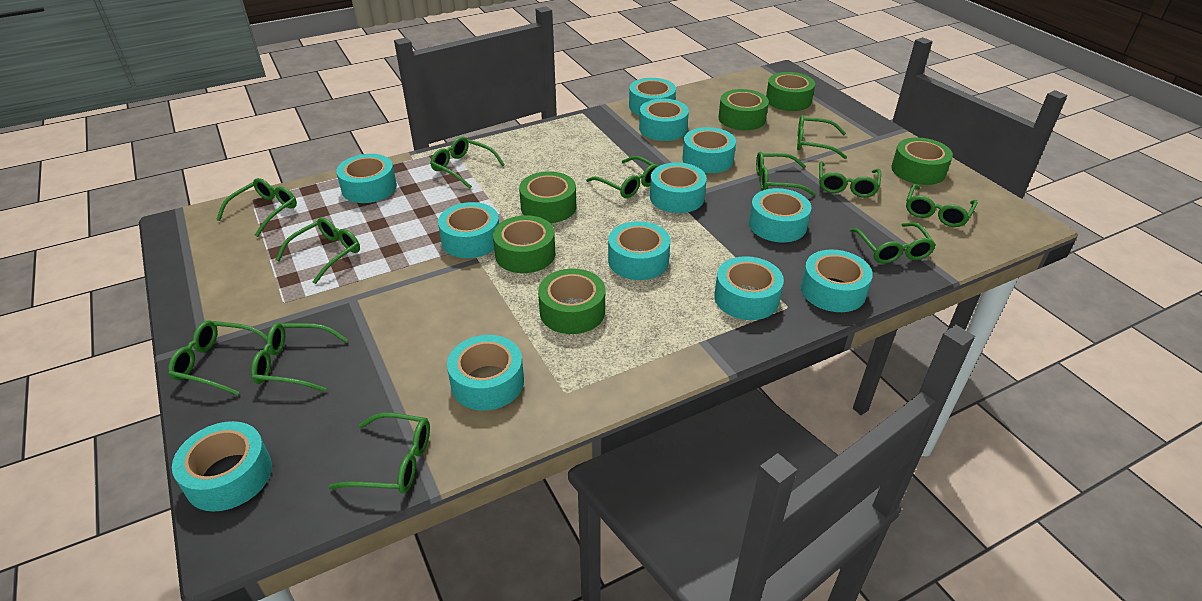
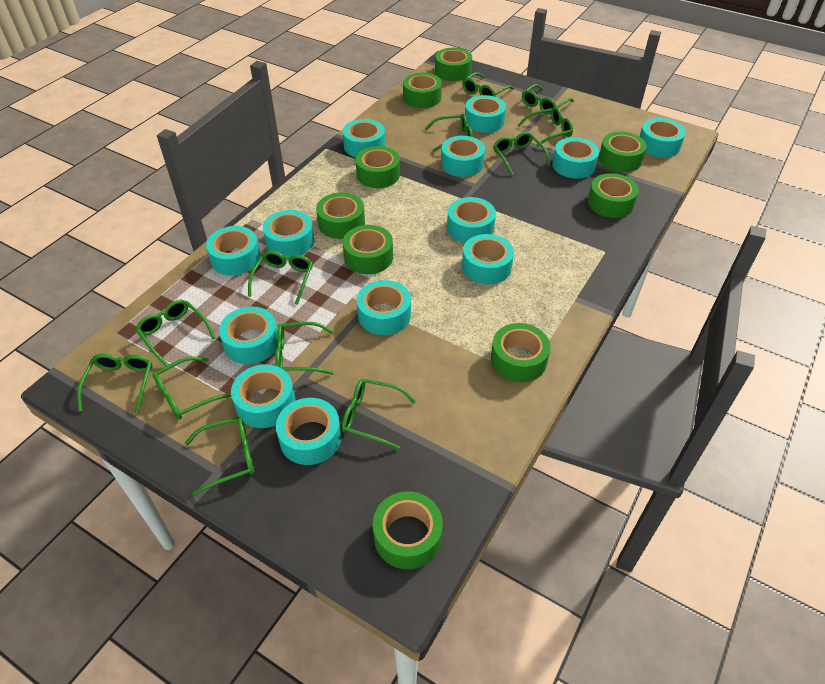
green tape: 6 -> 9
turquoise tape: 12 -> 13

